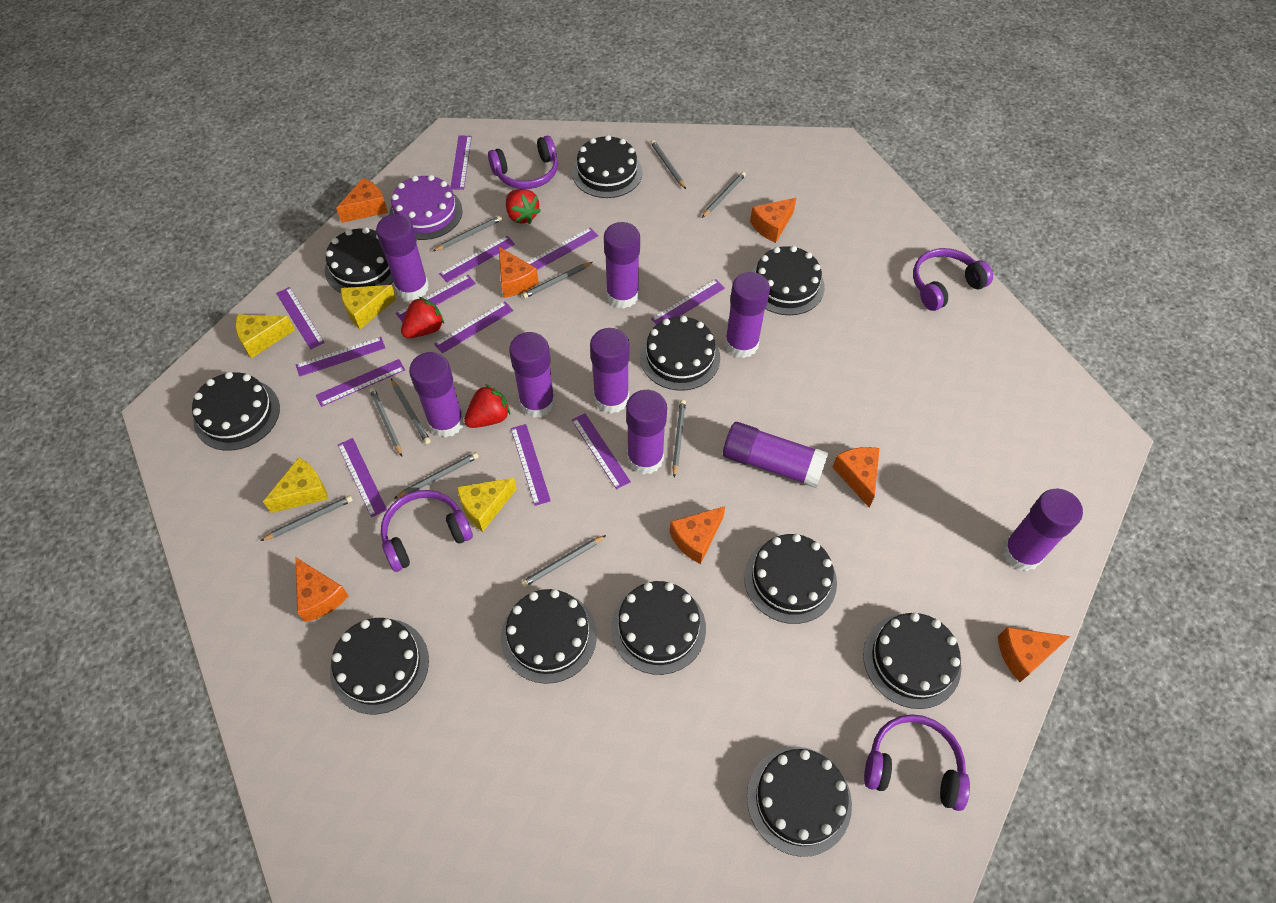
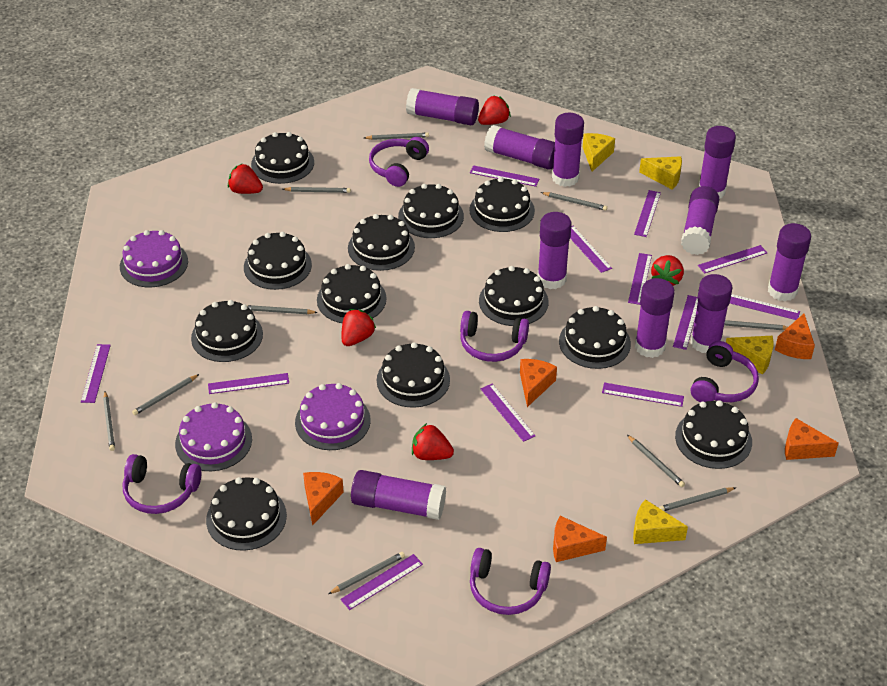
black cake: 11 -> 12
orange cheese: 7 -> 5
purple cake: 1 -> 3
purple glue stick: 9 -> 10
purple headphones: 4 -> 5
red strawberry: 3 -> 5

